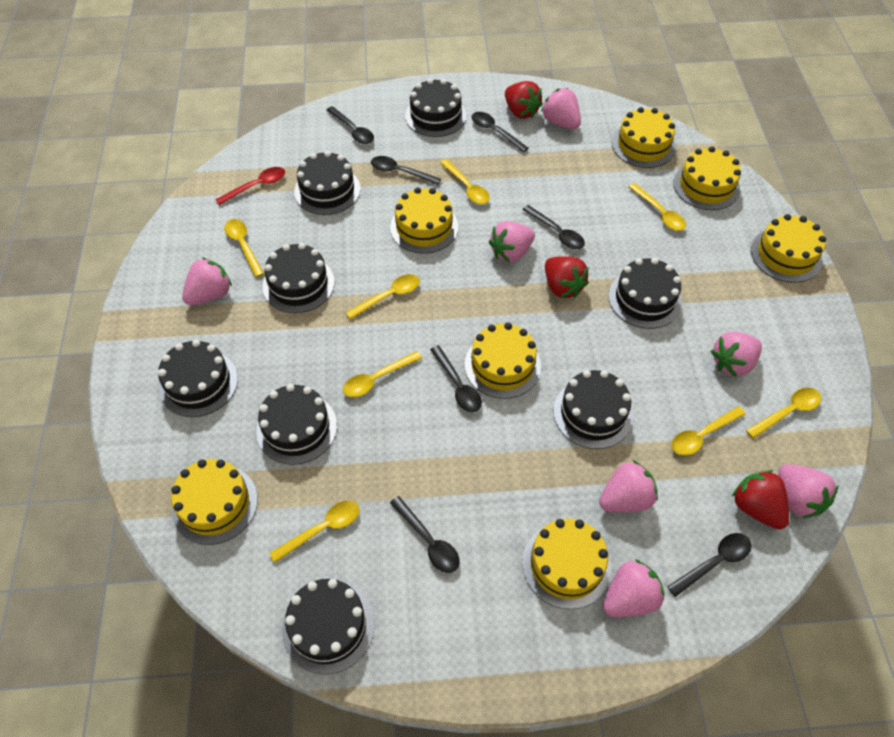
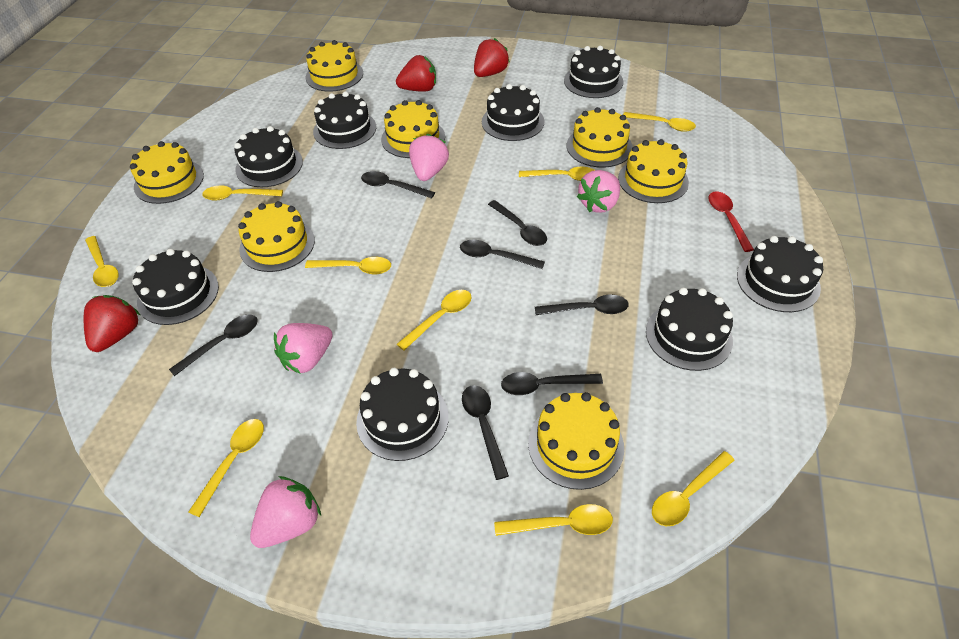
pink strawberry: 7 -> 4
yellow spoon: 8 -> 9

